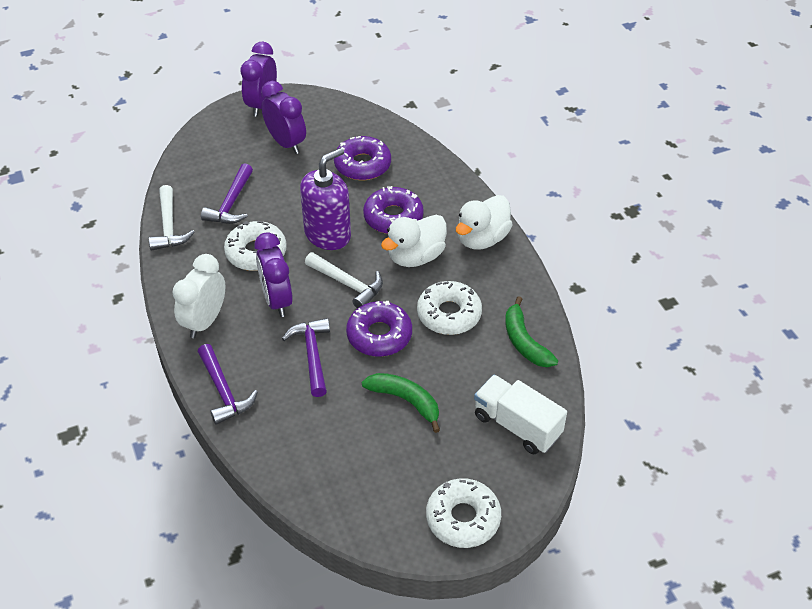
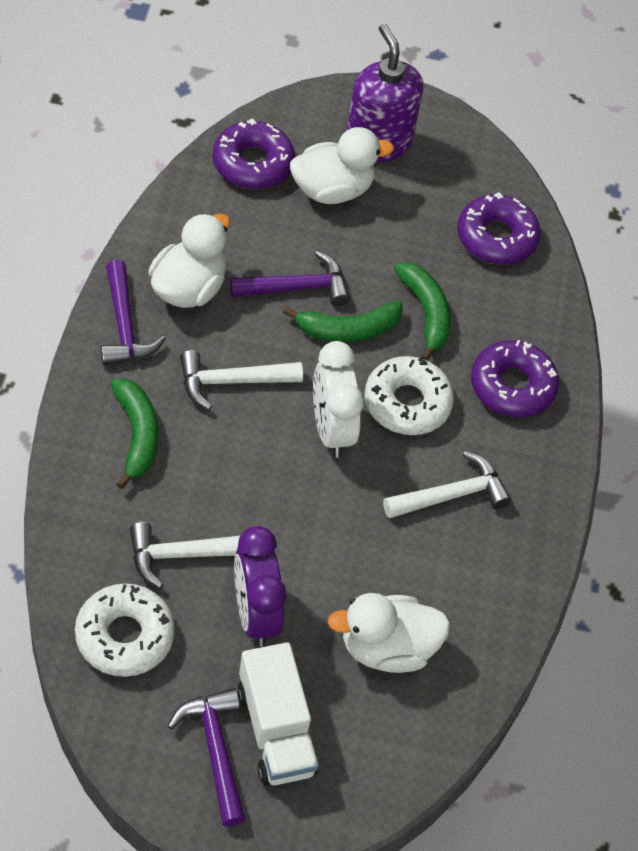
green banana: 2 -> 3
purple clock: 3 -> 1
white donut: 3 -> 2
white duck: 2 -> 3
white hammer: 2 -> 3

